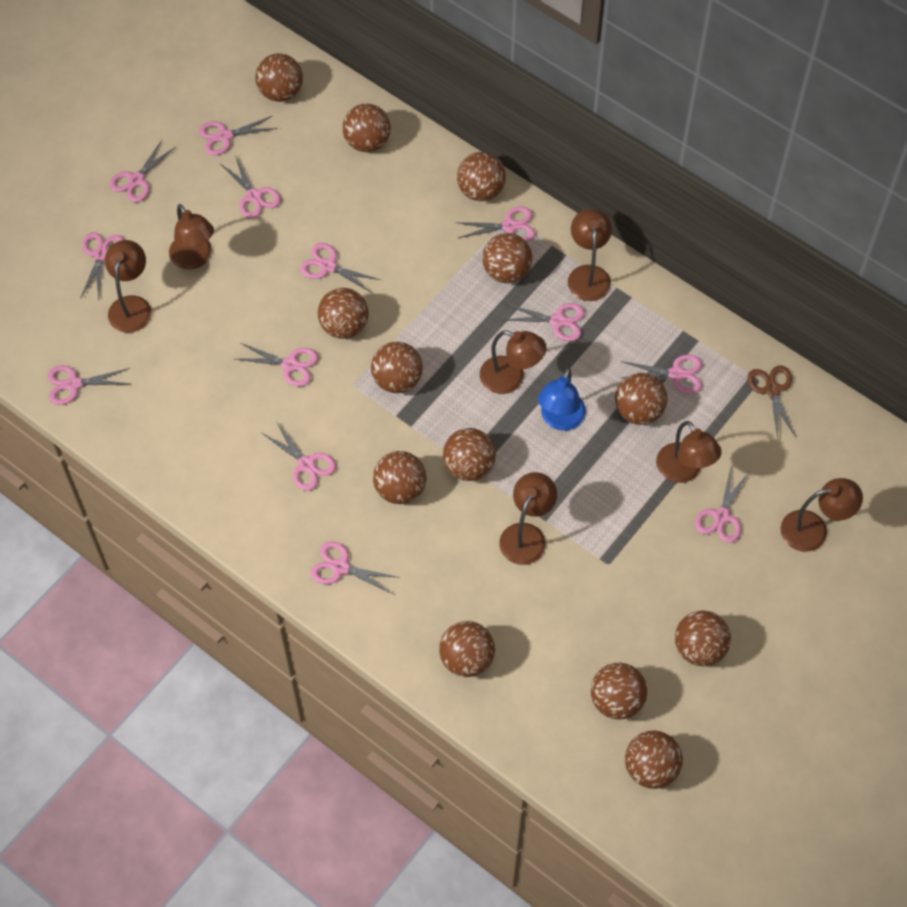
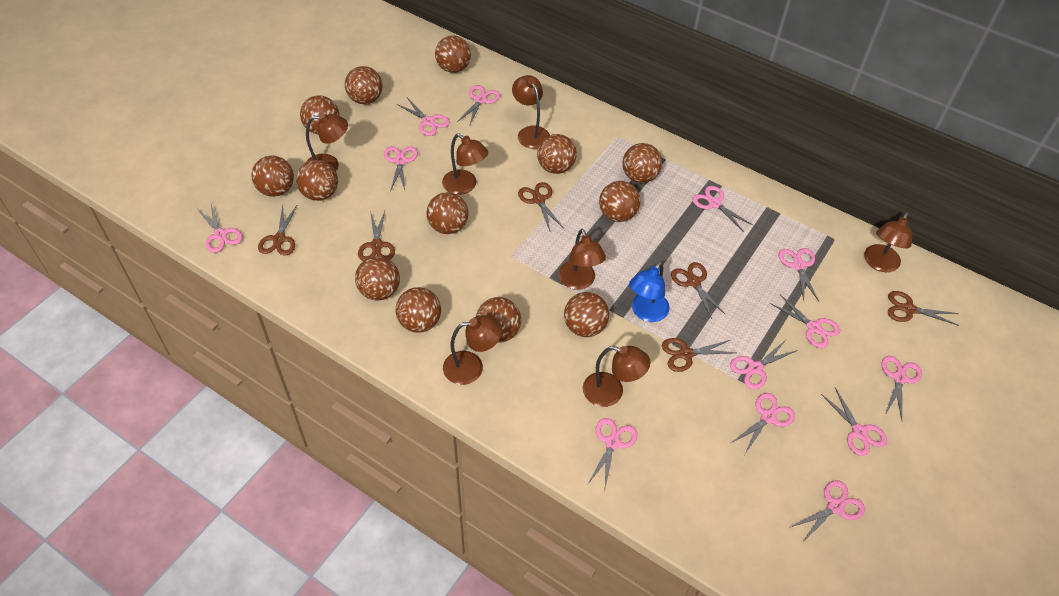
brown scissors: 1 -> 6

